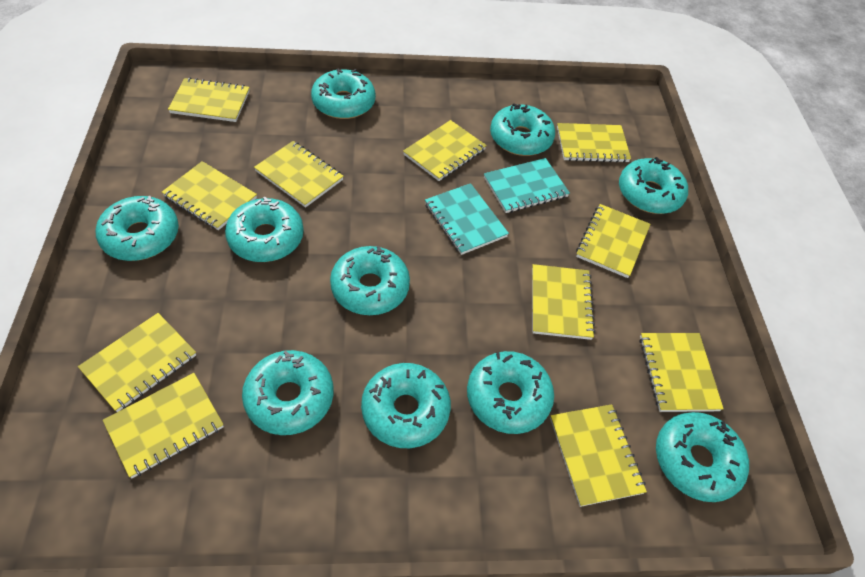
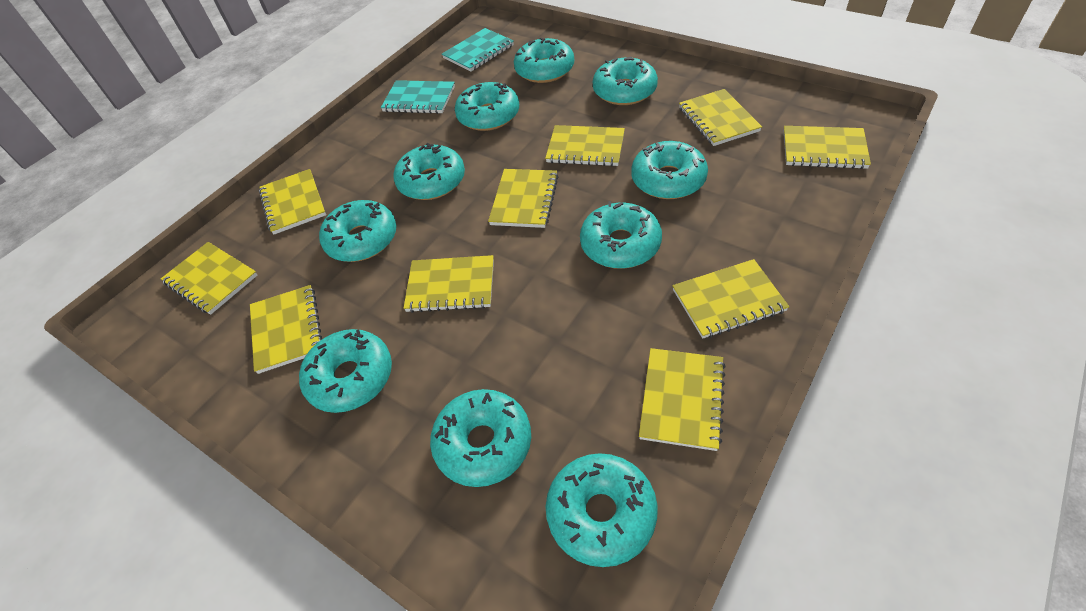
yellow notebook: 11 -> 10

